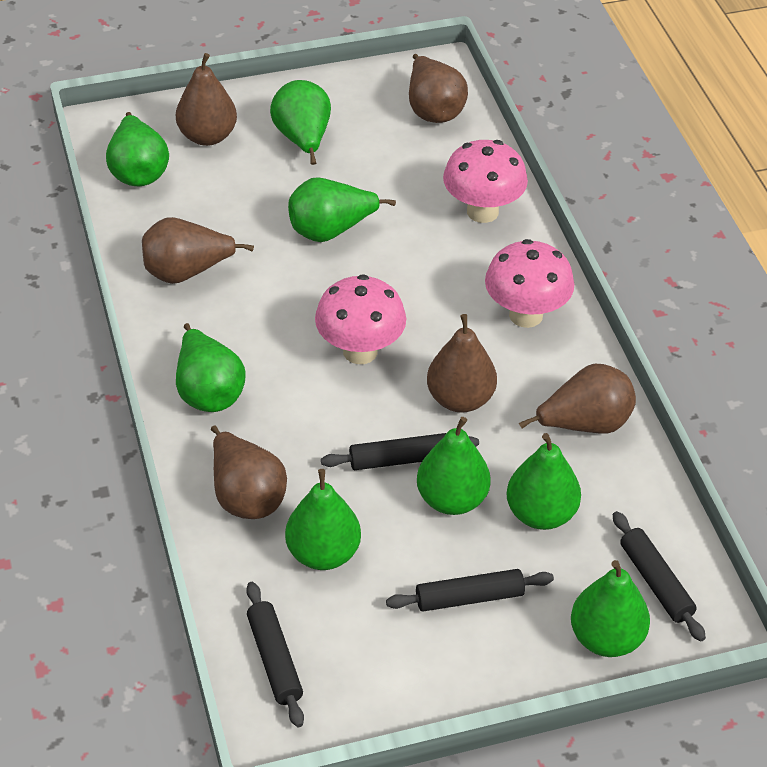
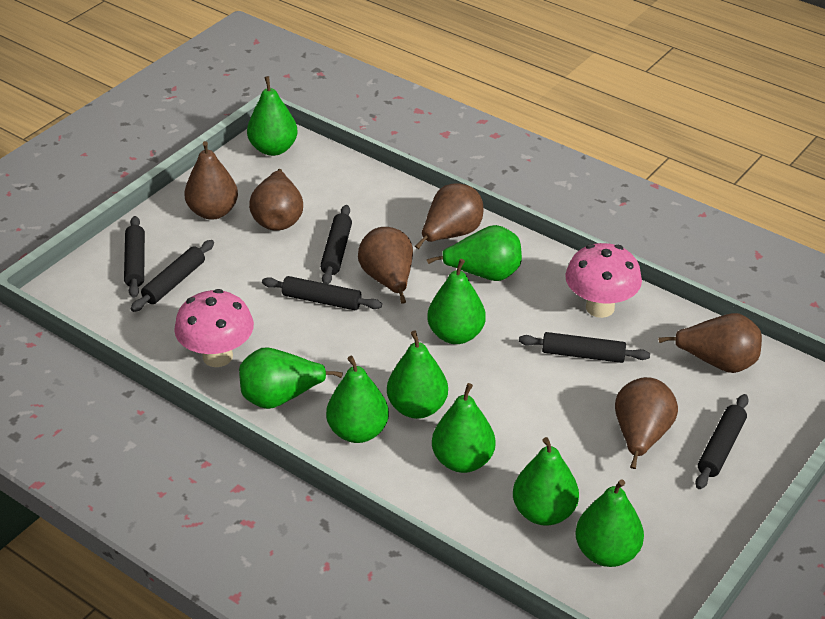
black rolling pin: 4 -> 6
green pear: 8 -> 9
pink mushroom: 3 -> 2

